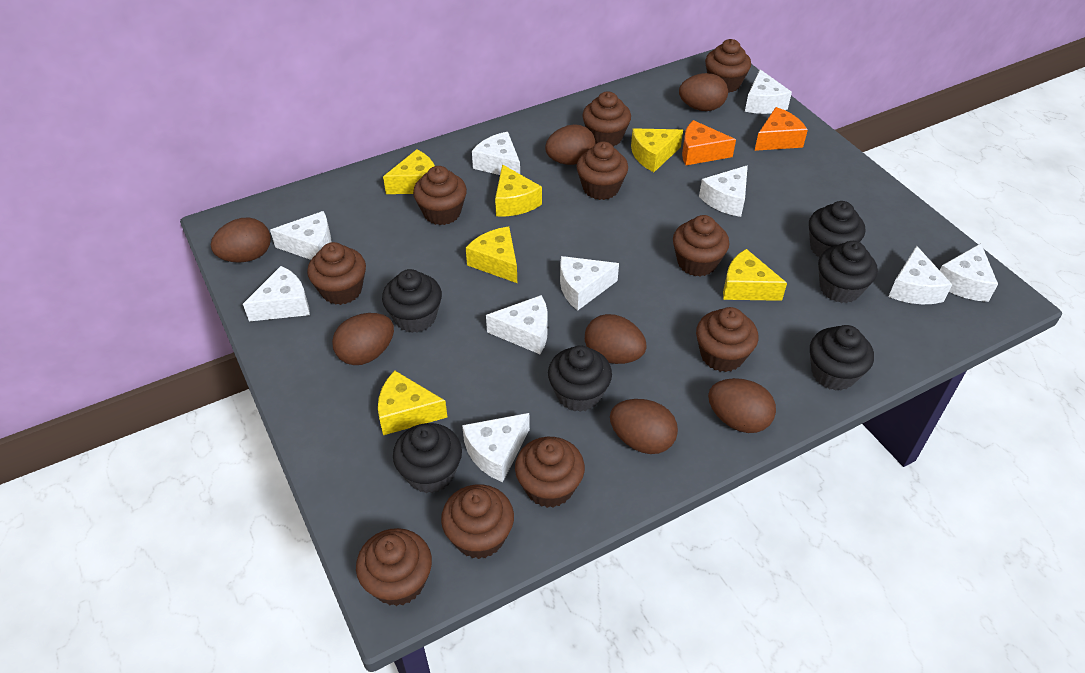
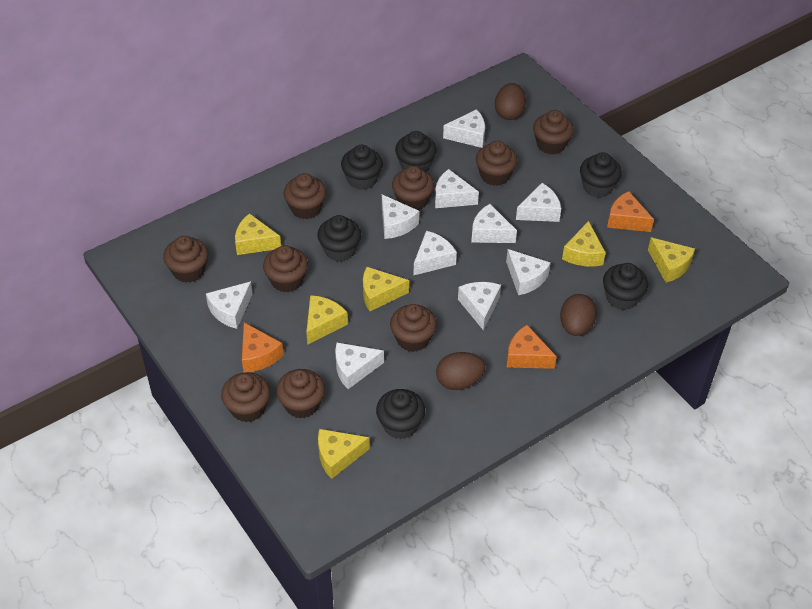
brown cupcake: 10 -> 9
brown egg: 7 -> 3
orange cheese: 2 -> 3

